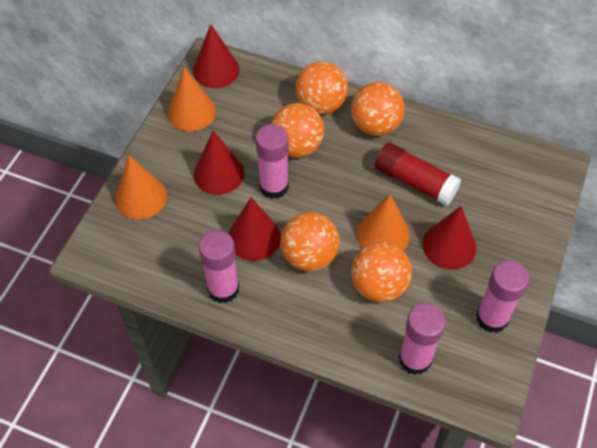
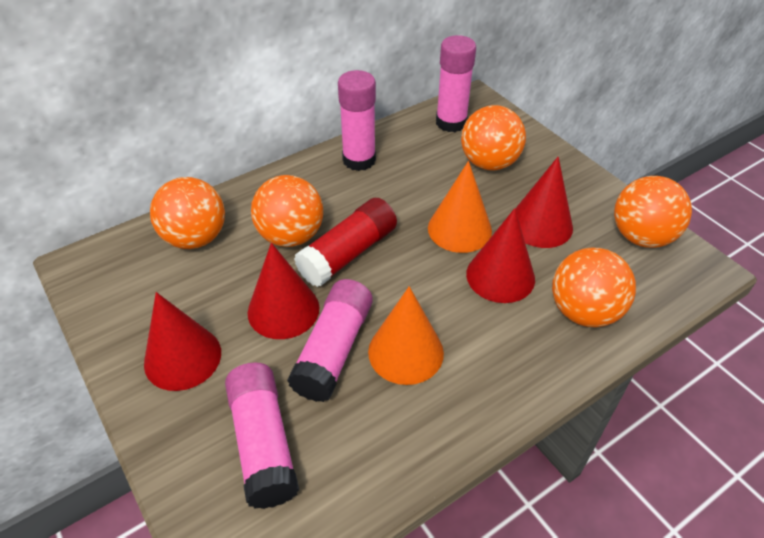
orange cone: 3 -> 2

